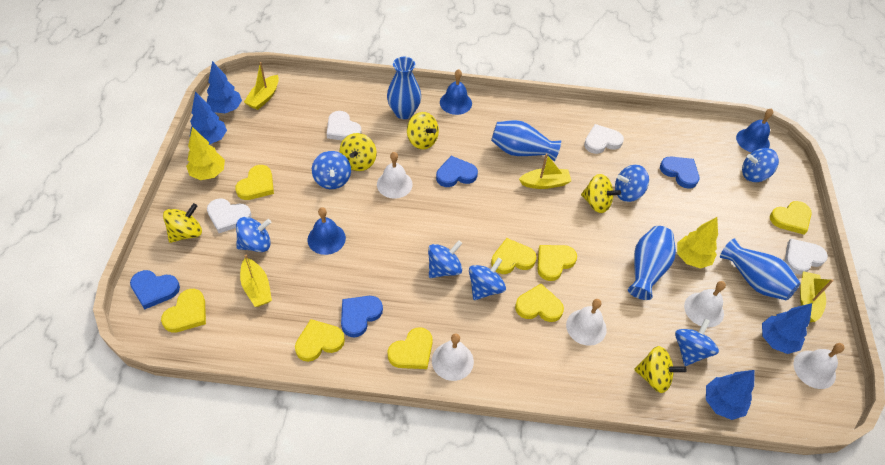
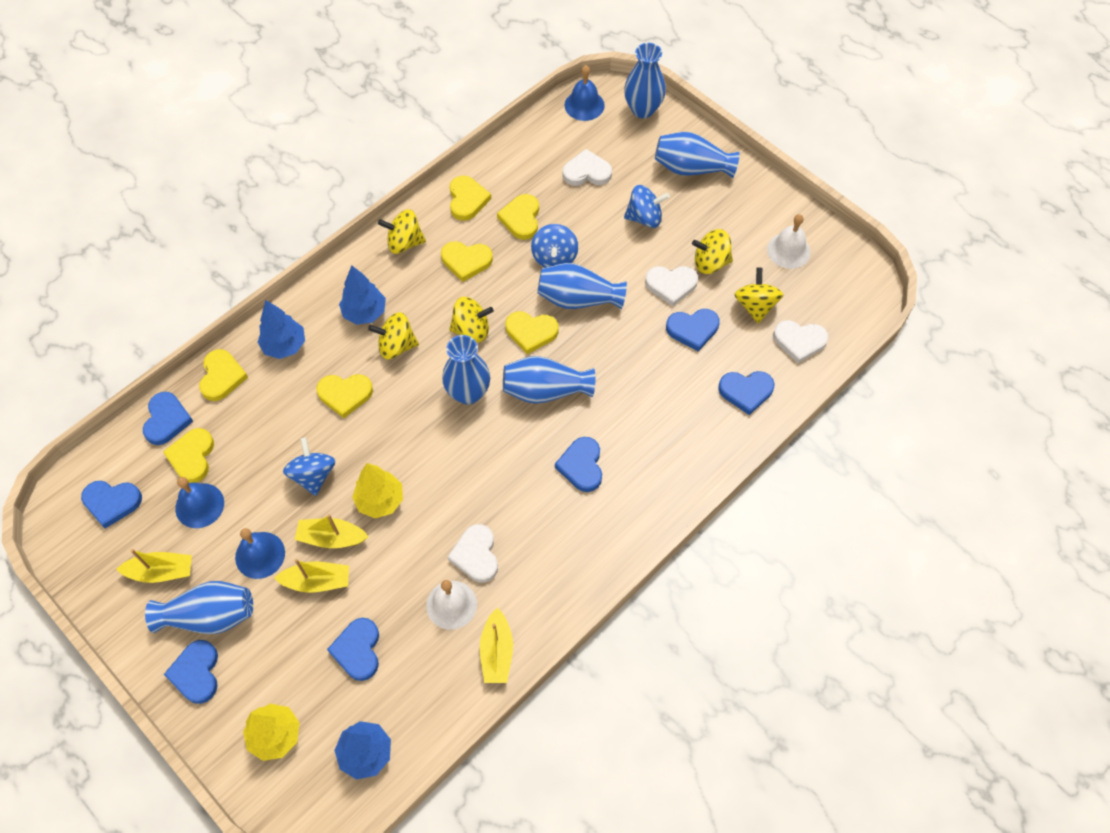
blue heart: 4 -> 7
blue spinning top: 7 -> 3
blue tree: 4 -> 3
blue vase: 4 -> 6
white bell: 5 -> 2
yellow heart: 8 -> 7

